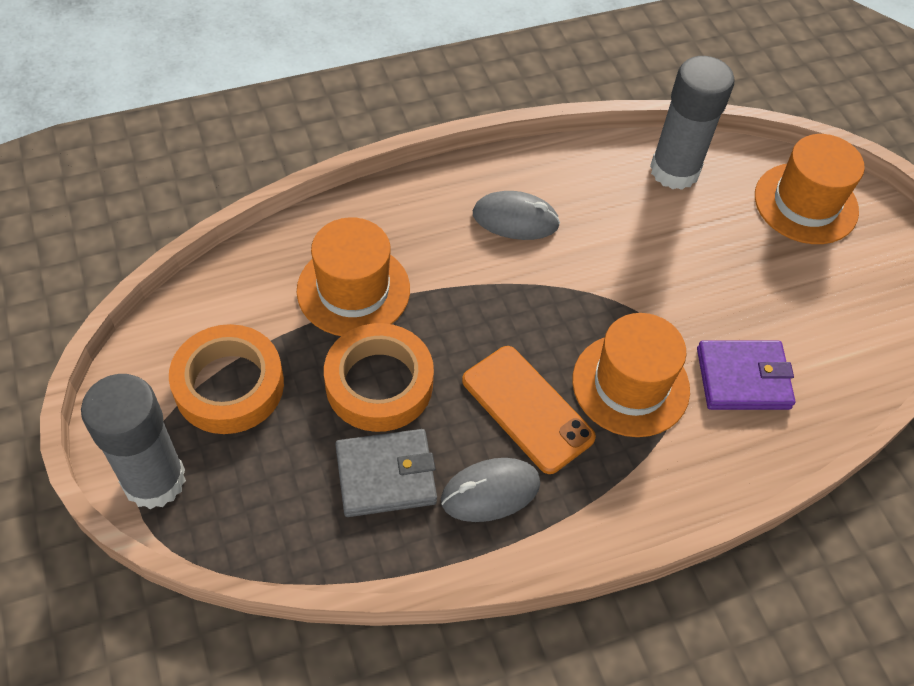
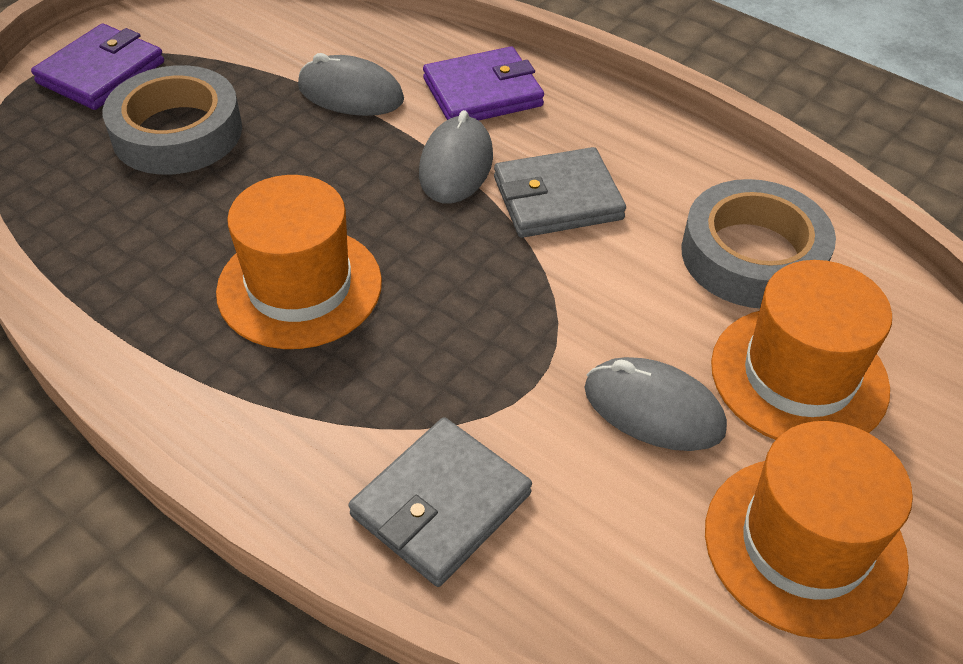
grey glue stick: 2 -> 0
grey mouse: 2 -> 3
grey tape: 0 -> 2
grey wallet: 1 -> 2
orange phone: 1 -> 0
orange tape: 2 -> 0
purple wallet: 1 -> 2

